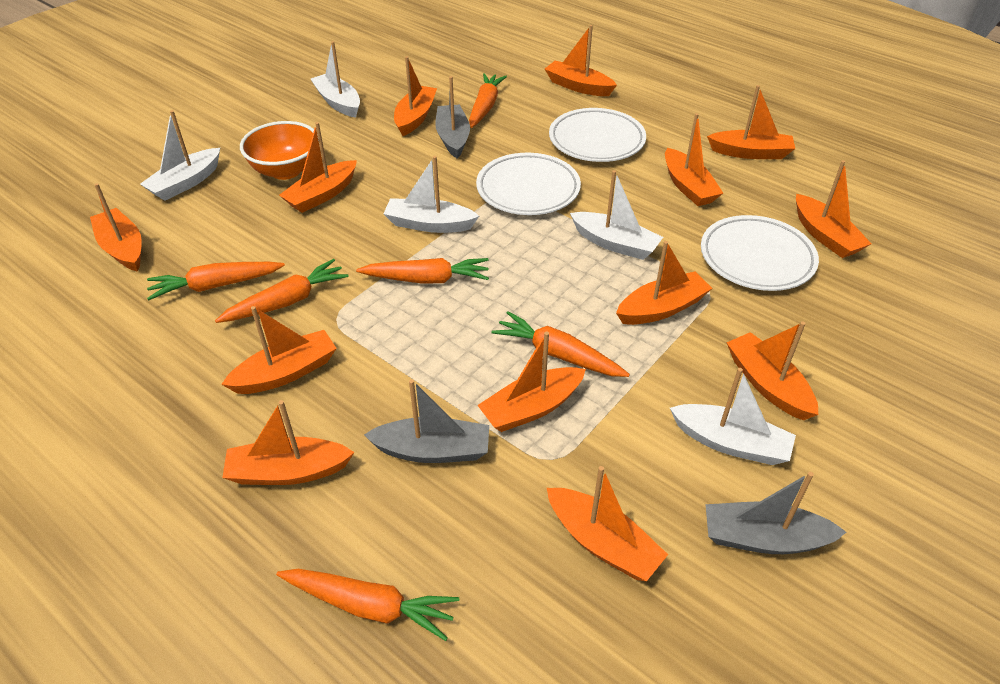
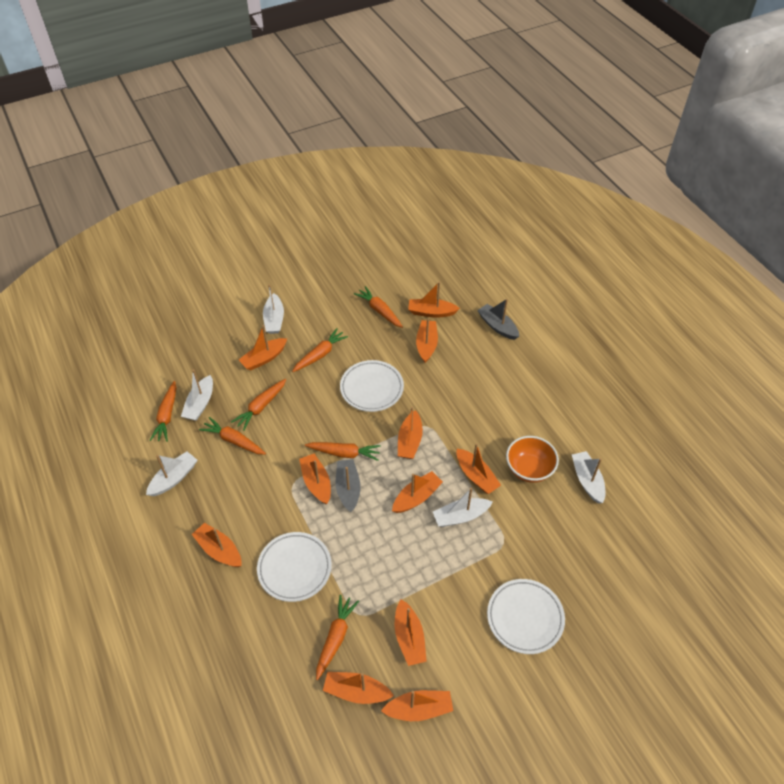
grey boat: 3 -> 2
orange boat: 13 -> 11
orange carrot: 6 -> 7

